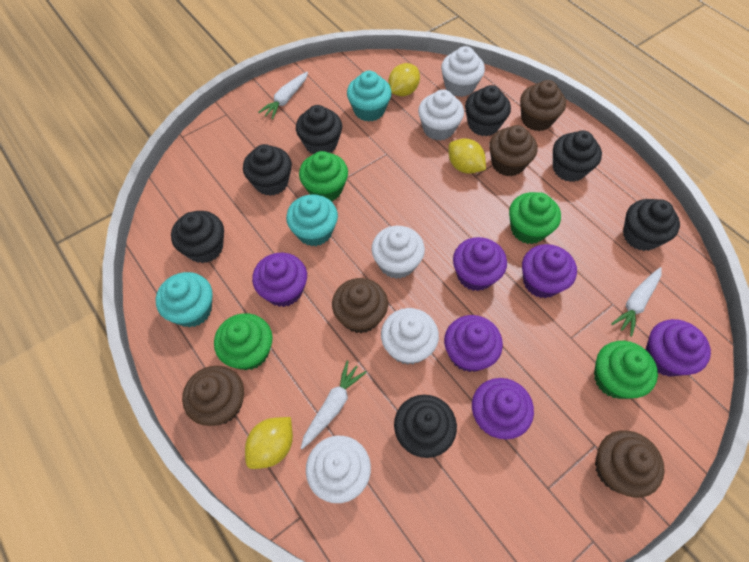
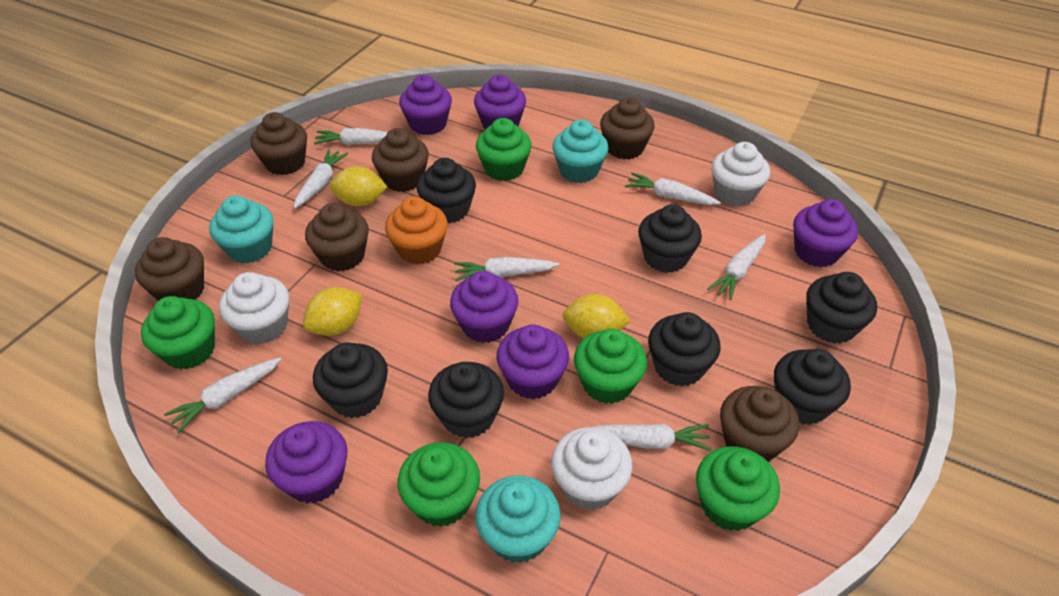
brown cupcake: 5 -> 6
green cupcake: 4 -> 5
orange cupcake: 0 -> 1
white carrot: 3 -> 7
white cupcake: 5 -> 3

